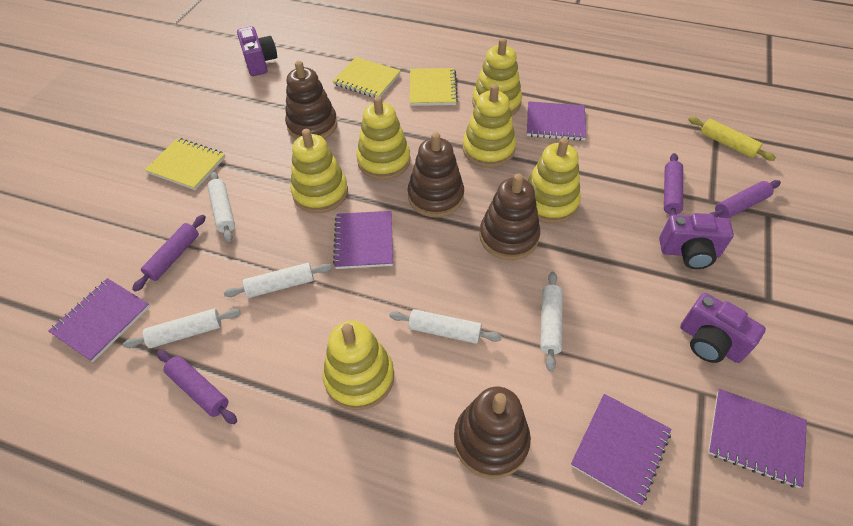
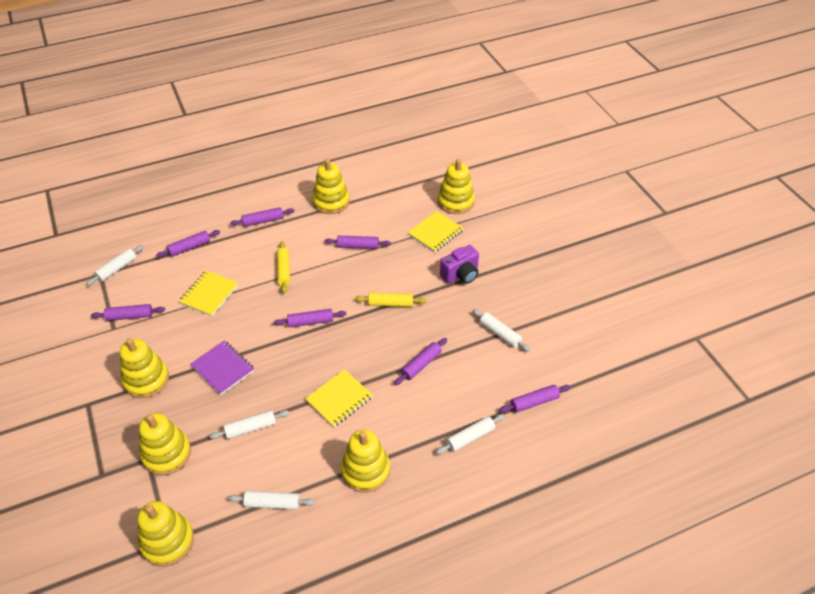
brown stacking toy: 4 -> 0
purple camera: 3 -> 1
purple notebook: 5 -> 1
purple rolling pin: 4 -> 7
yellow rolling pin: 1 -> 2

